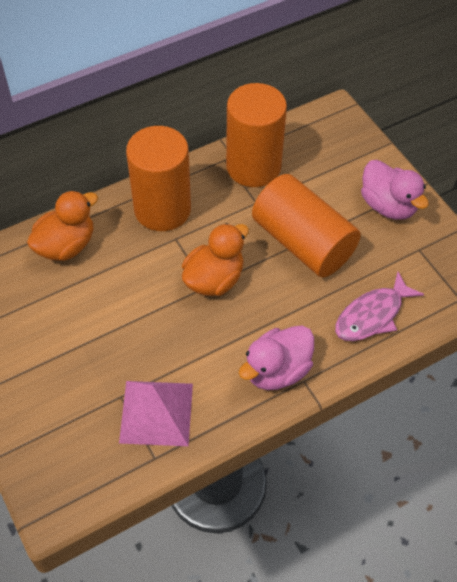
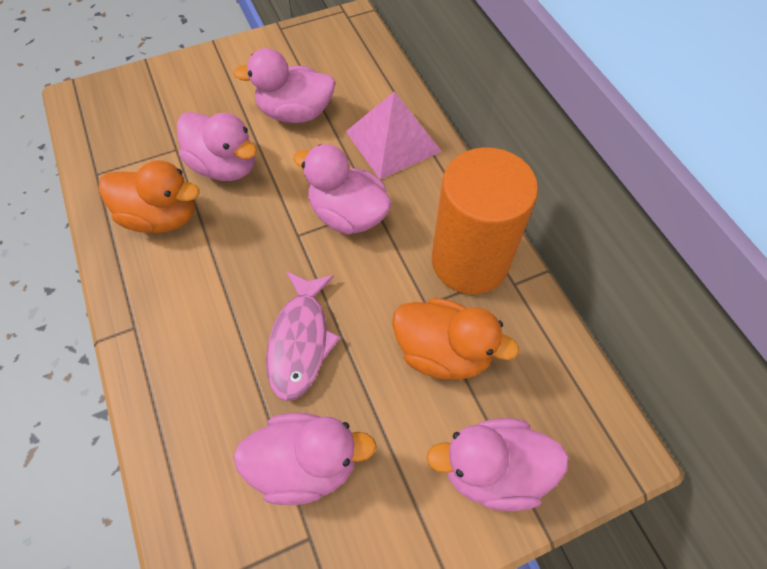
orange cylinder: 3 -> 1
pink duck: 2 -> 5

